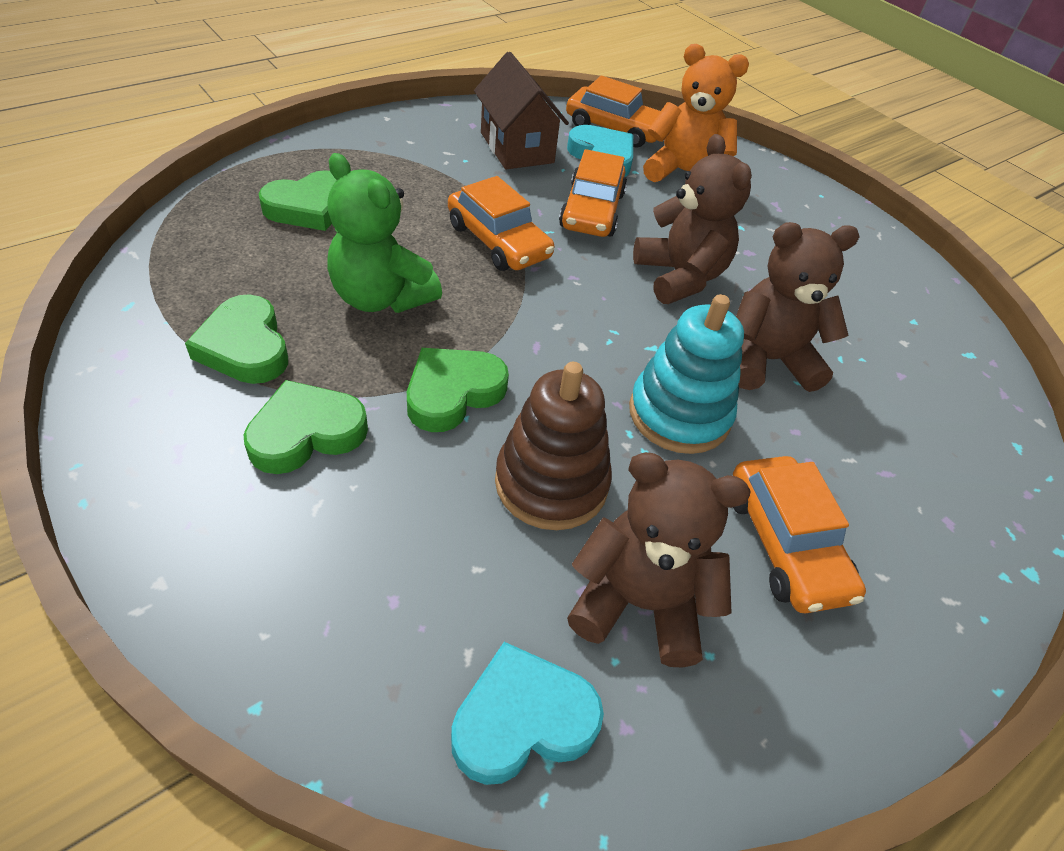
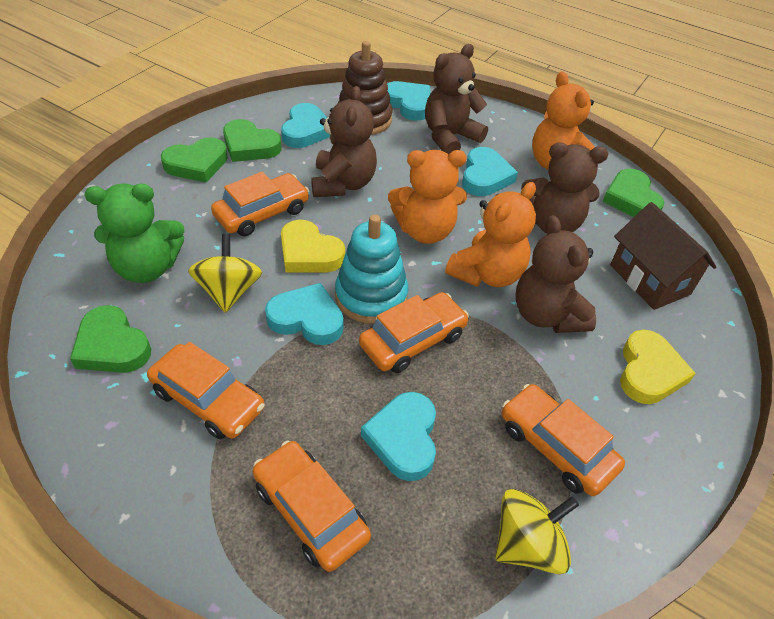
brown teddy bear: 3 -> 4
orange car: 4 -> 5
orange teddy bear: 1 -> 3
turquoise heart: 2 -> 5
yellow heart: 0 -> 2
yellow spinning top: 0 -> 2

